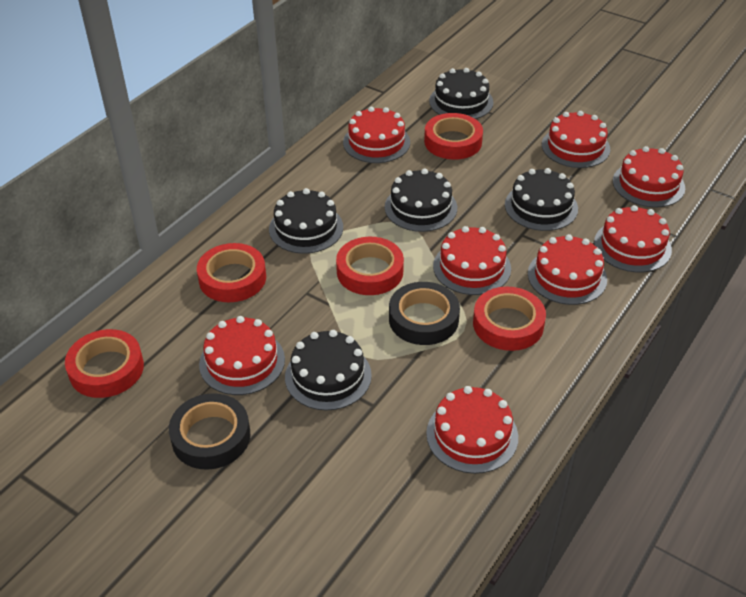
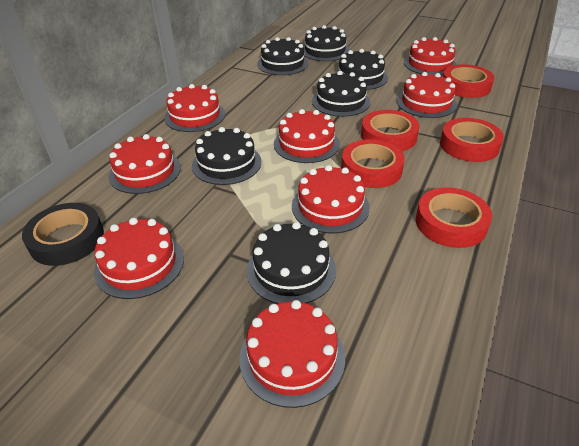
black cake: 5 -> 6
black tape: 2 -> 1

